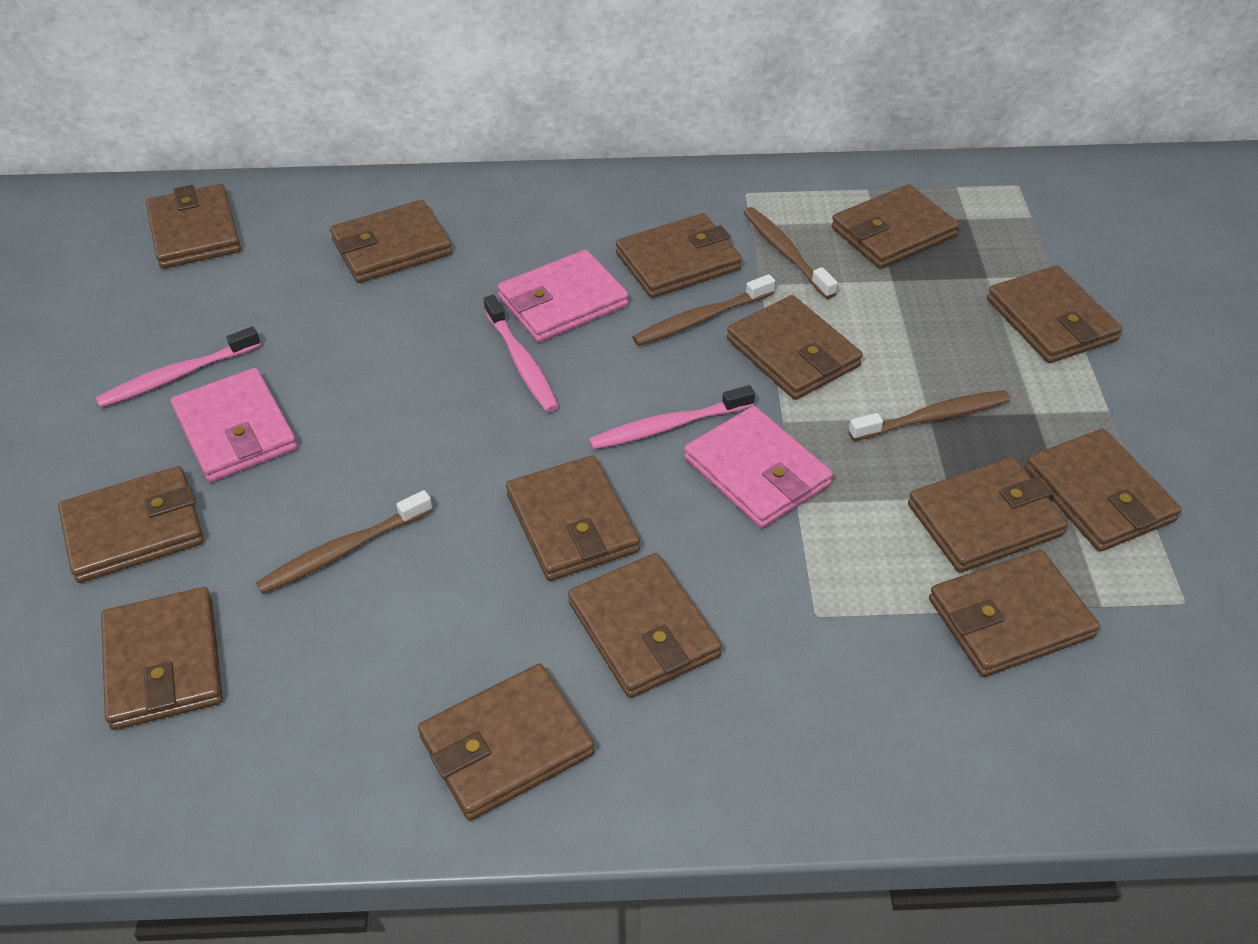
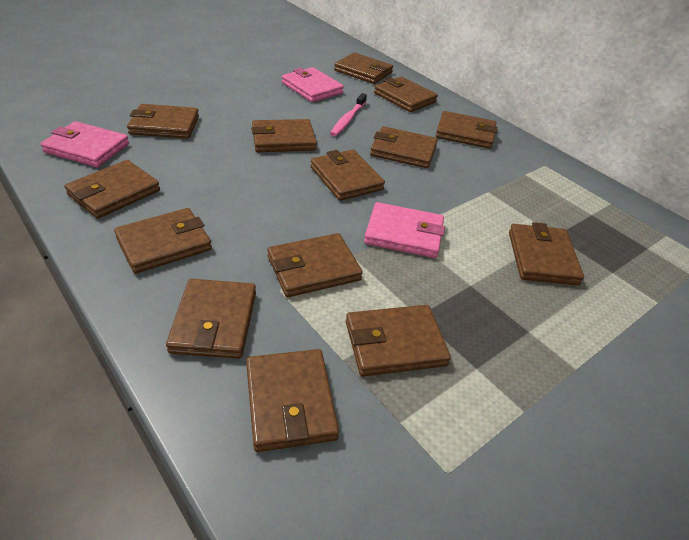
brown toothbrush: 4 -> 0
pink toothbrush: 3 -> 1

